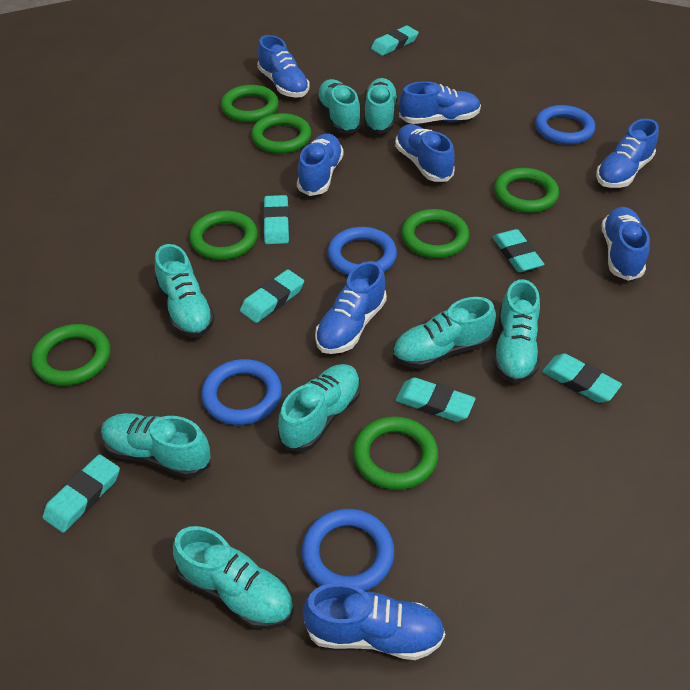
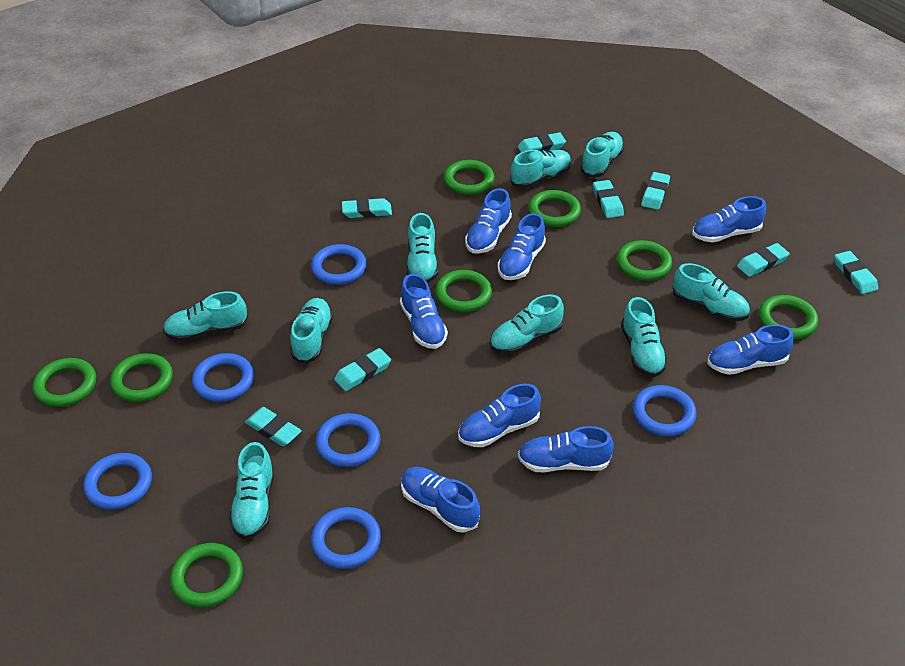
blue ring: 4 -> 6
green ring: 7 -> 8
turquoise eraser: 7 -> 8
turquoise shoe: 8 -> 9

